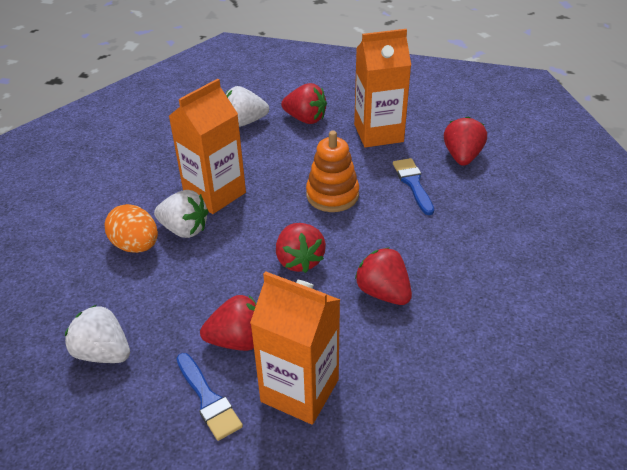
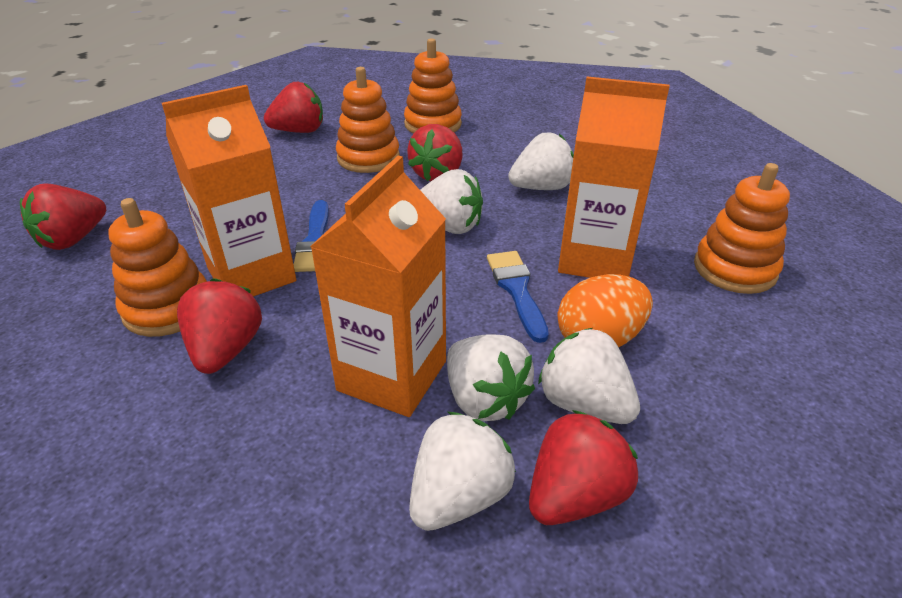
orange stacking toy: 1 -> 4
white strawberry: 3 -> 5

